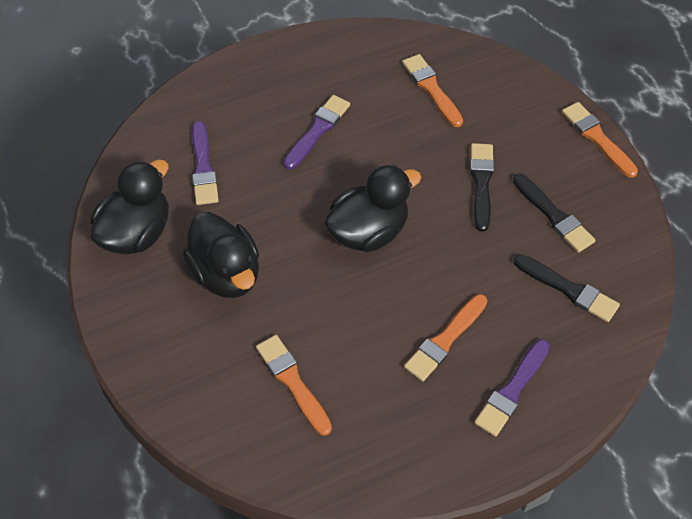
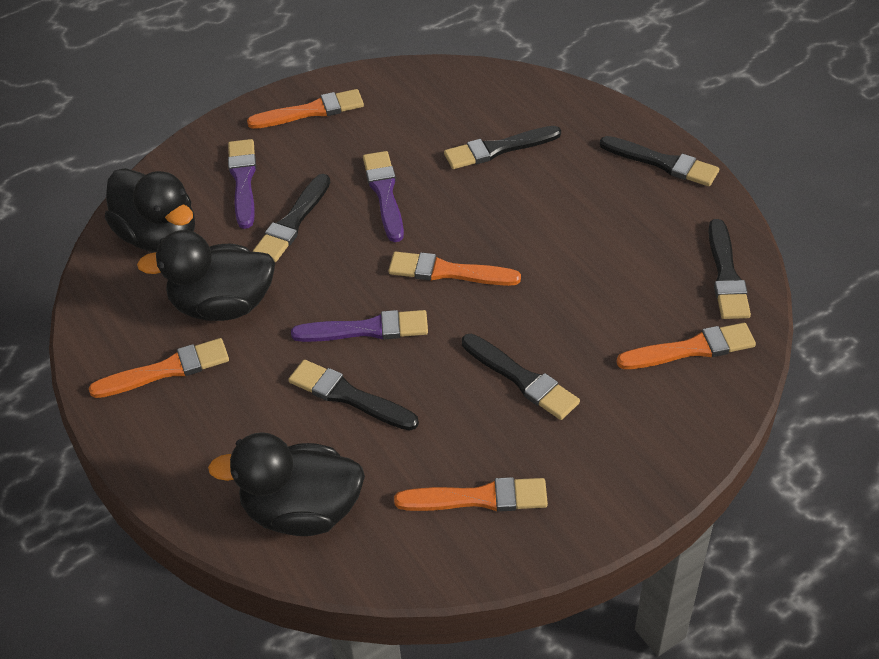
black brush: 3 -> 6
orange brush: 4 -> 5

